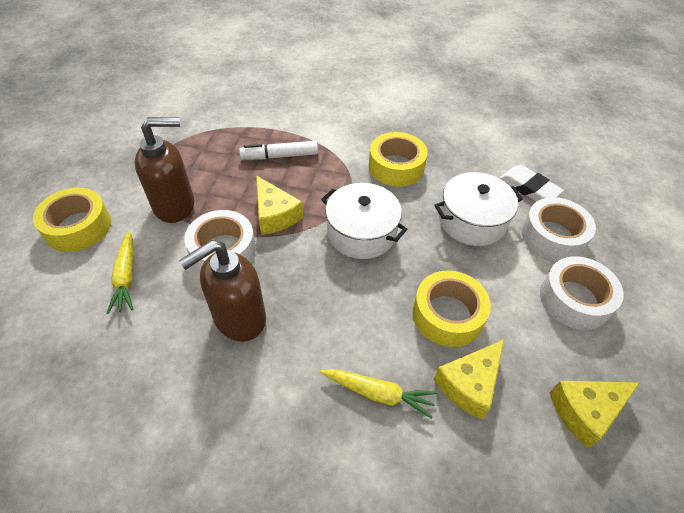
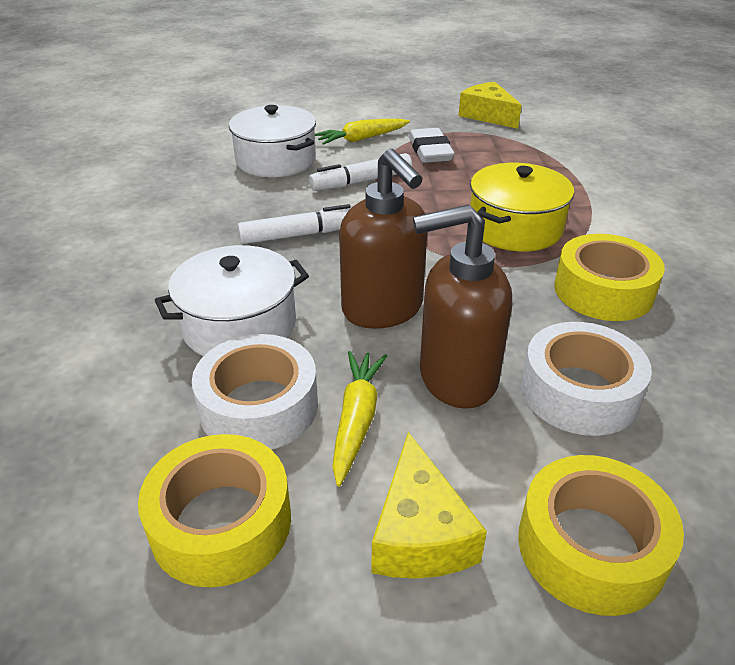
white marker: 1 -> 2
white tape: 3 -> 2
yellow cheese: 3 -> 2
yellow pot: 0 -> 1

